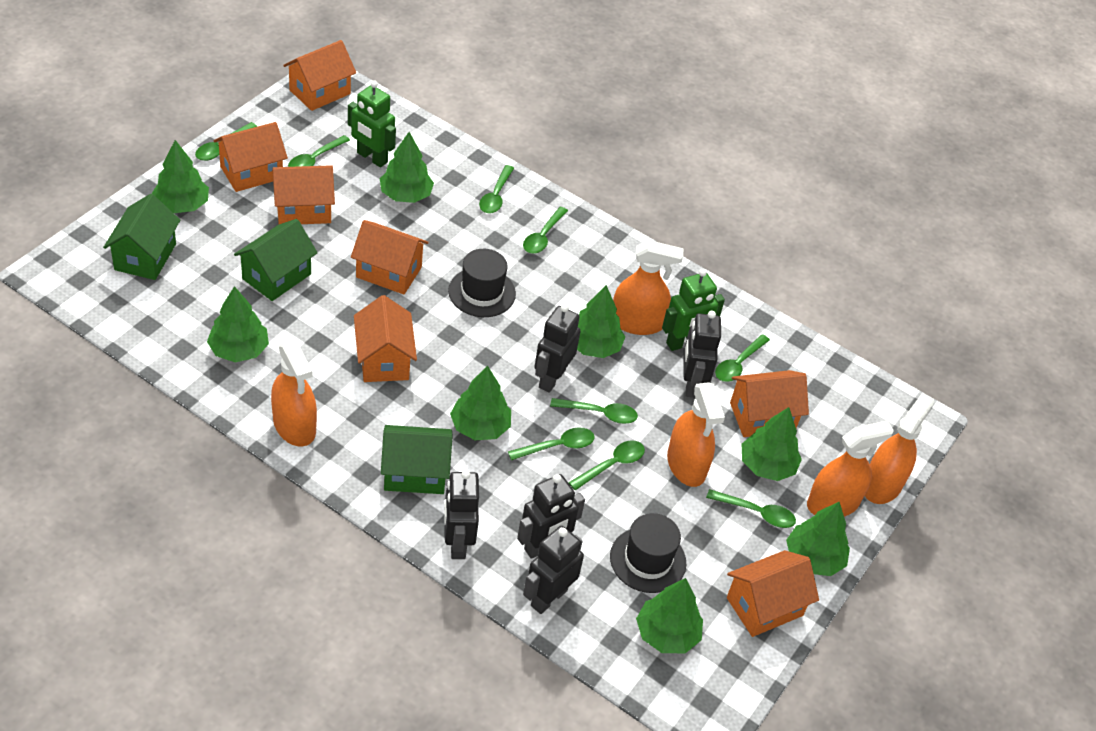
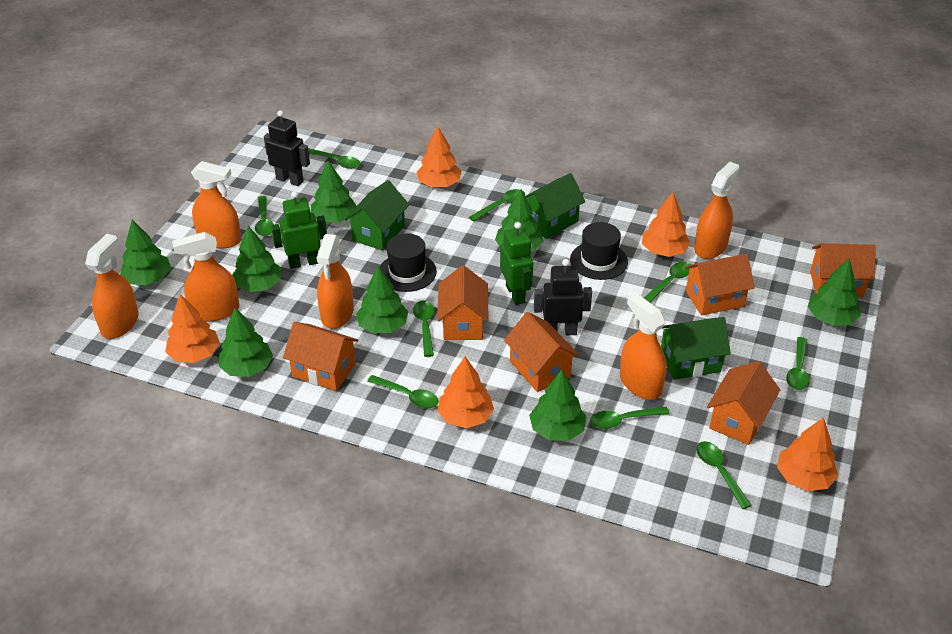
black robot: 5 -> 2
orange house: 7 -> 6
orange spray bottle: 5 -> 6
orange tree: 0 -> 5

